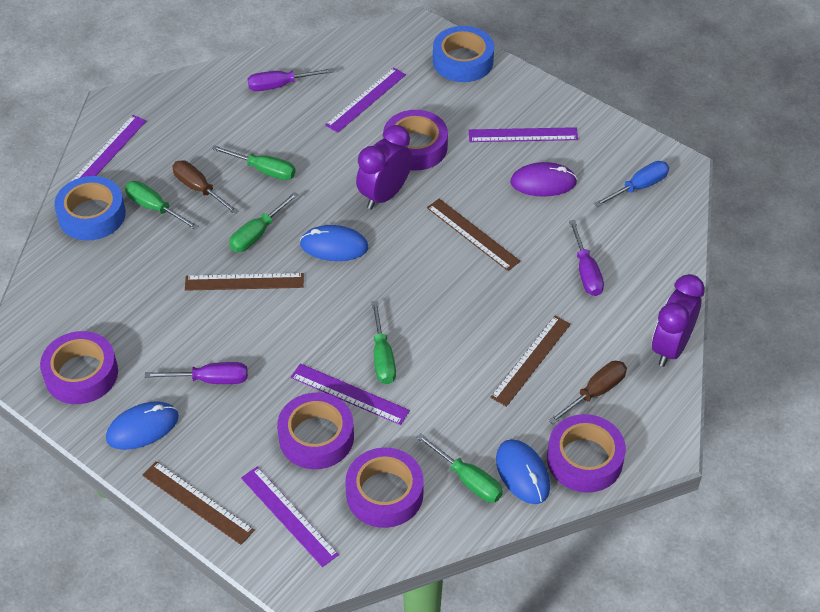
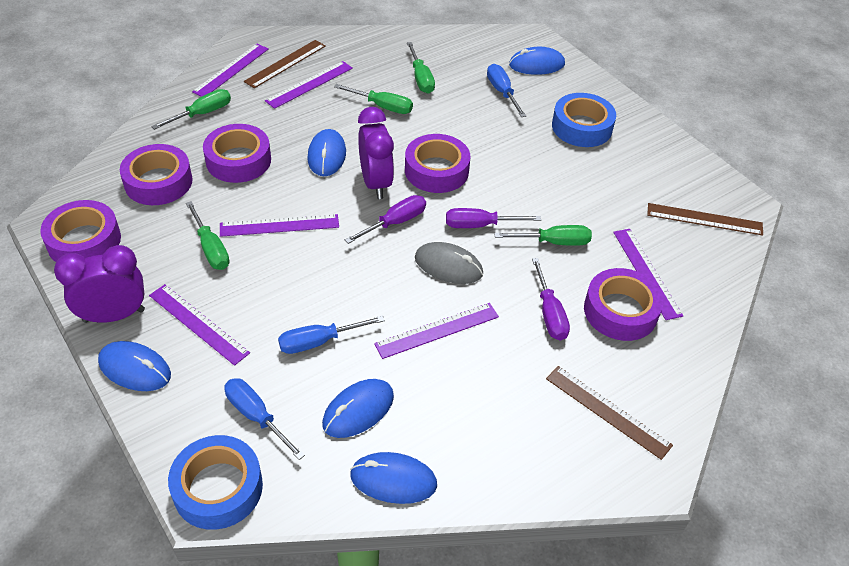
blue mouse: 3 -> 5
blue screwdriver: 1 -> 3
brown ruler: 4 -> 3
brown screwdriver: 2 -> 0
grey mouse: 0 -> 1
purple mouse: 1 -> 0
purple ruler: 5 -> 6

